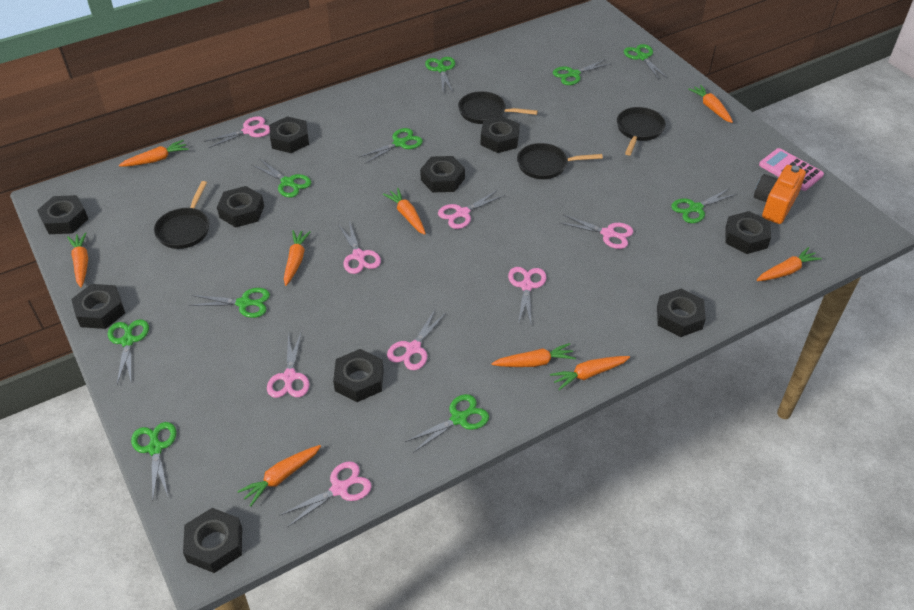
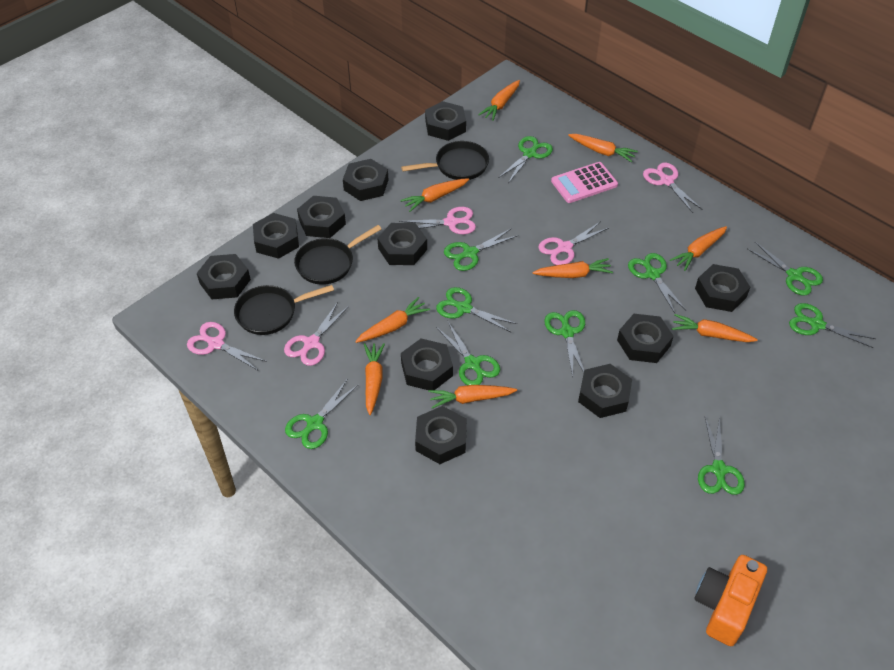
black nut: 10 -> 11
black pan: 4 -> 3
pink scissors: 8 -> 5

